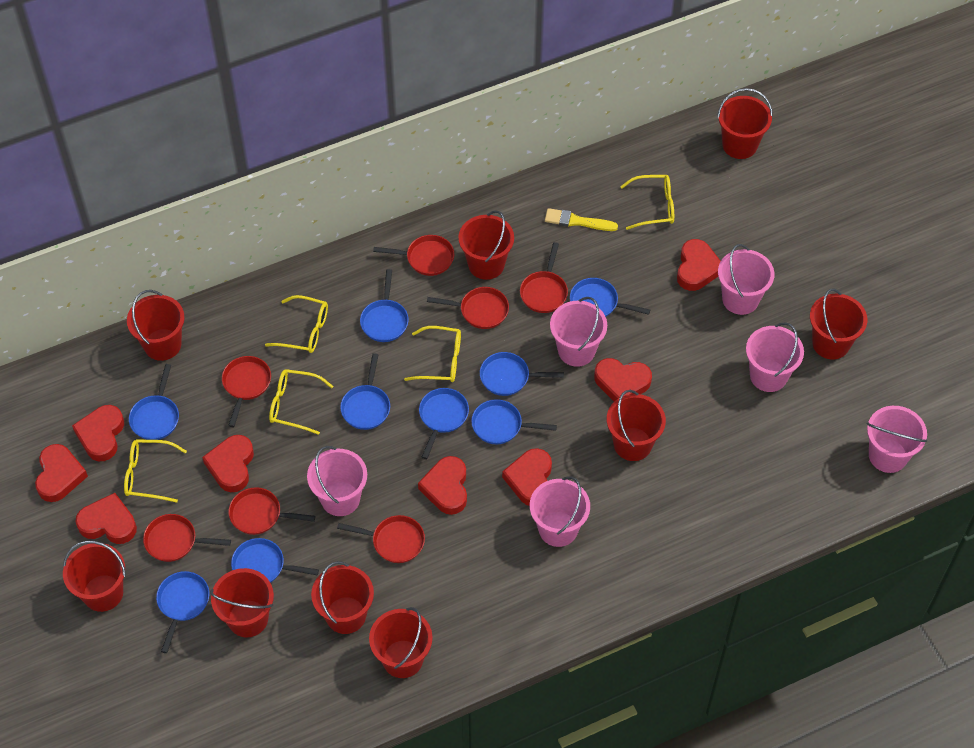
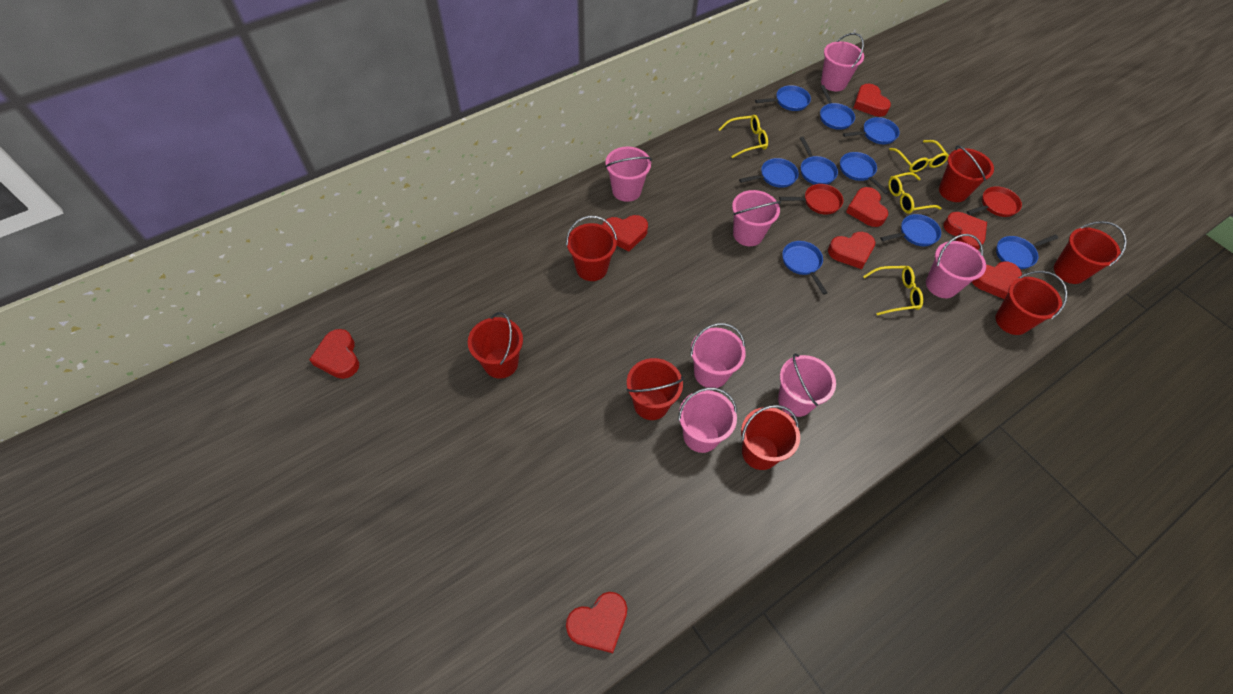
pink bucket: 6 -> 7
red bucket: 9 -> 7
red pan: 7 -> 2
yellow brush: 1 -> 0
yellow glasses: 5 -> 4

